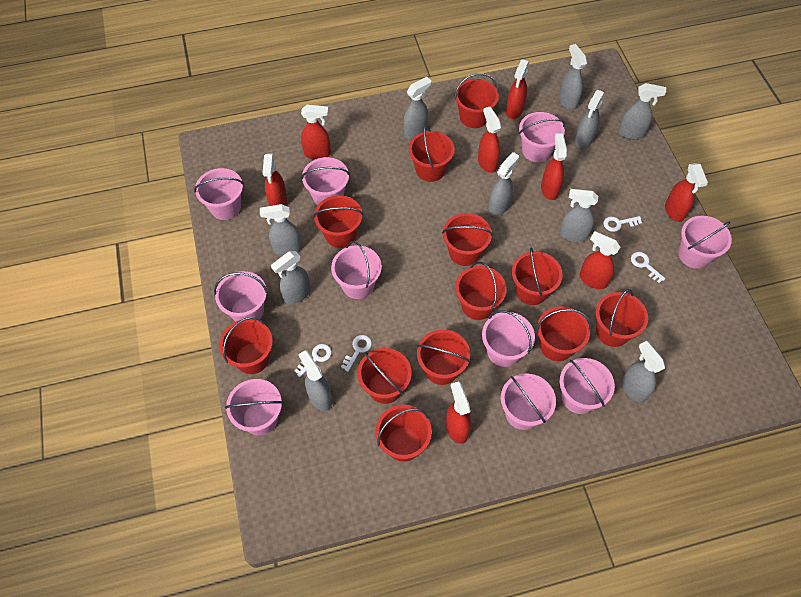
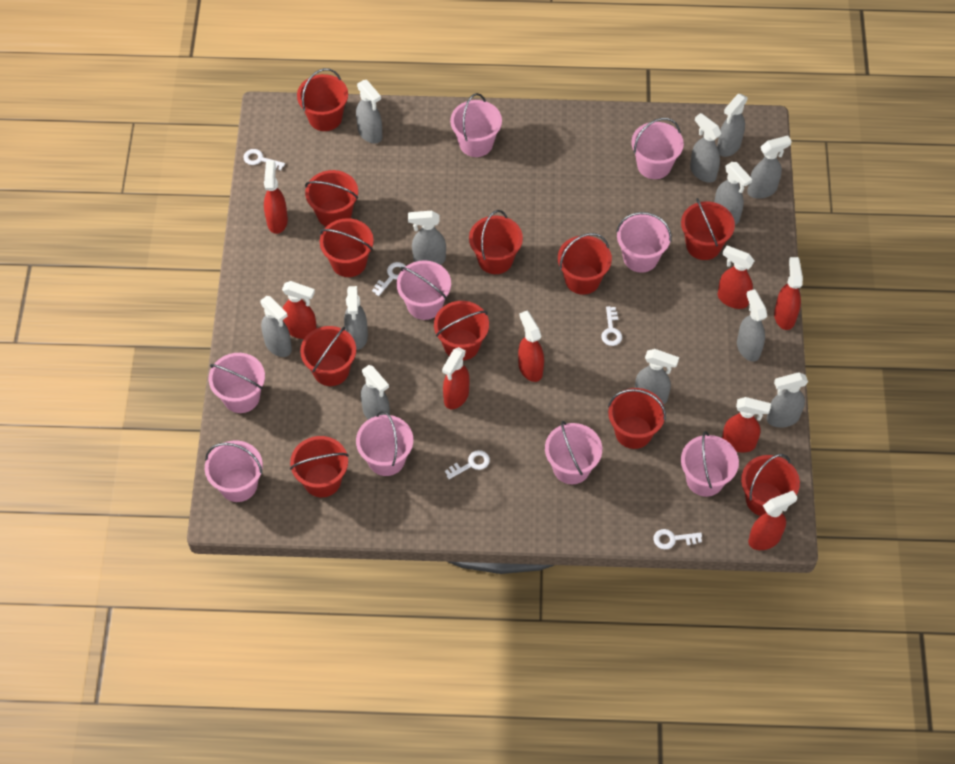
grey spray bottle: 10 -> 12
pink bucket: 10 -> 9
red bucket: 12 -> 11
white key: 4 -> 5

